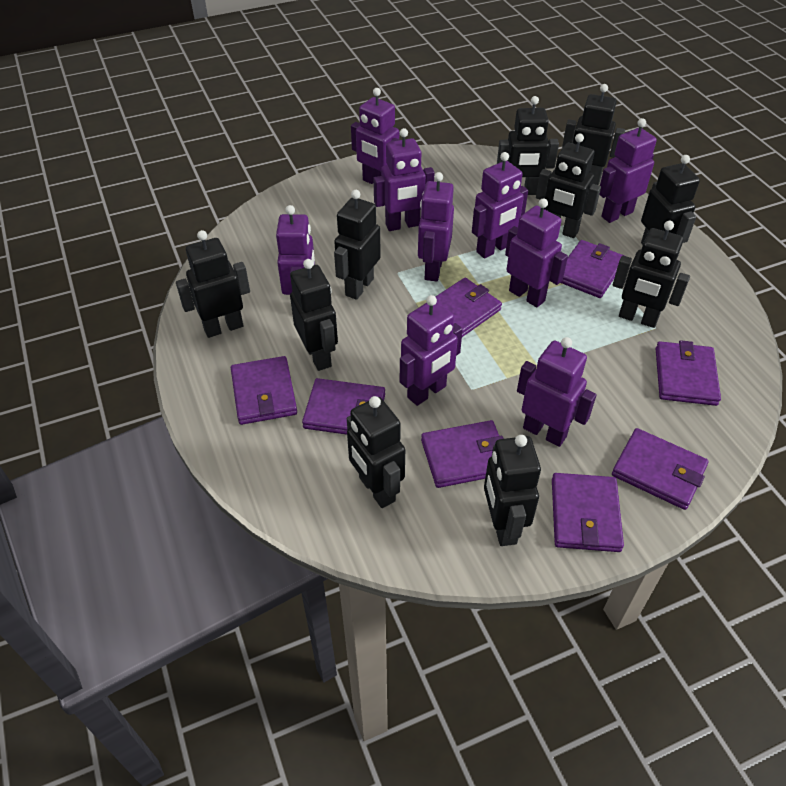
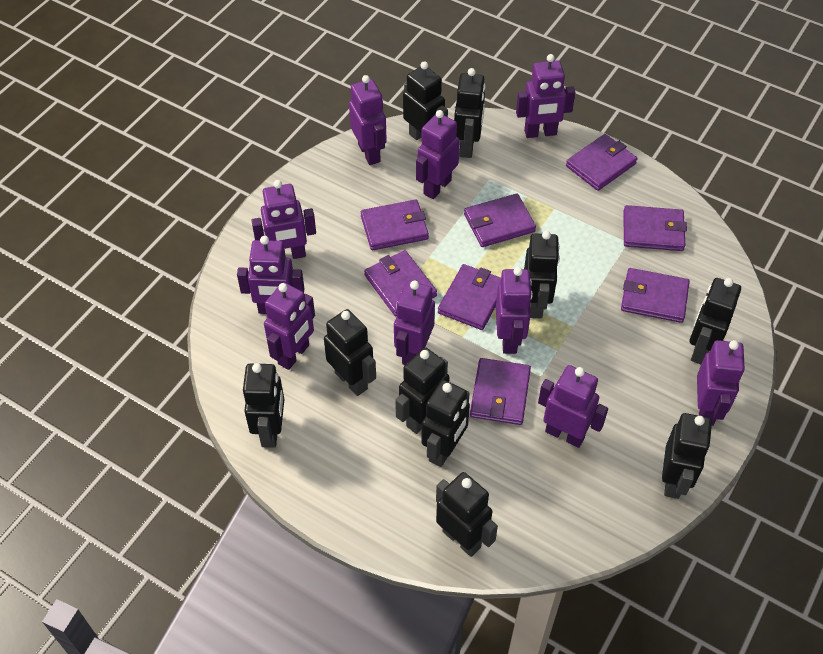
purple robot: 9 -> 10

